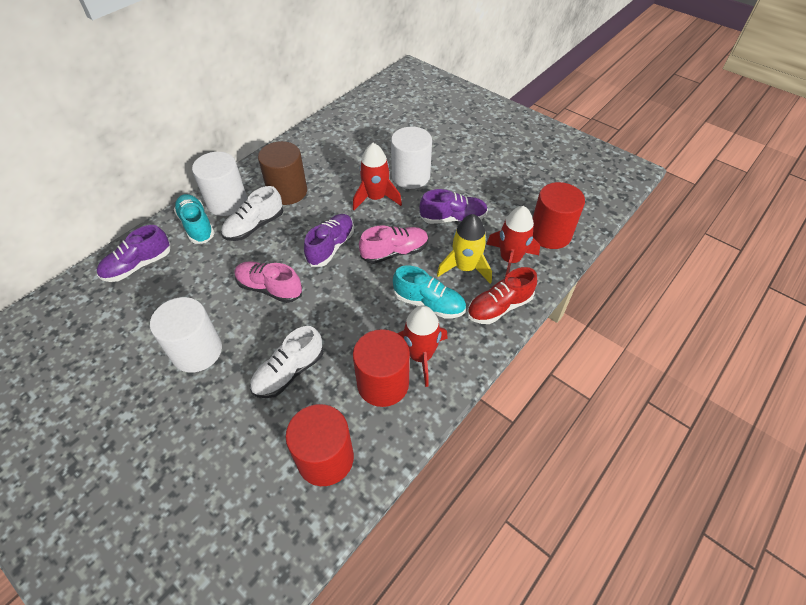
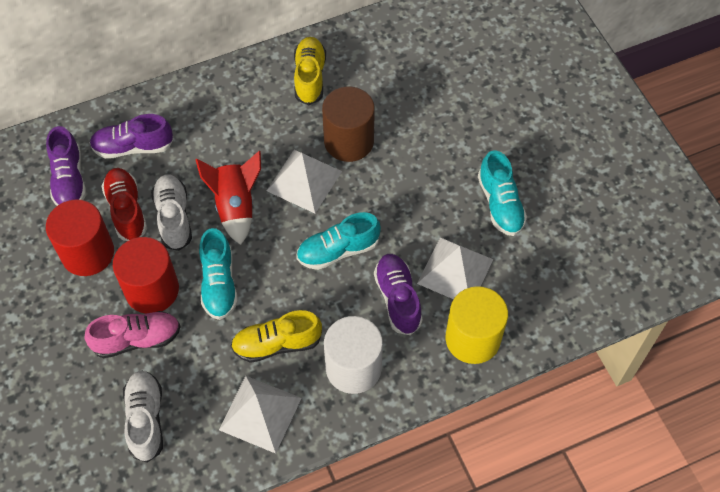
pink shoe: 2 -> 1
red cylinder: 3 -> 2
red rocket: 3 -> 1
turquoise shoe: 2 -> 3
white cylinder: 3 -> 1
white pyramid: 0 -> 3
yellow cylinder: 0 -> 1
yellow rocket: 1 -> 0
yellow shoe: 0 -> 2

